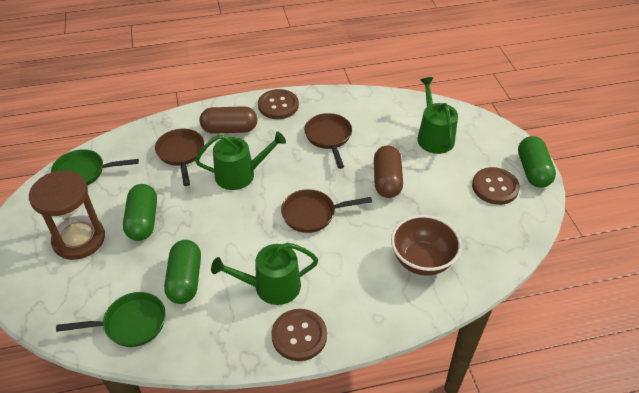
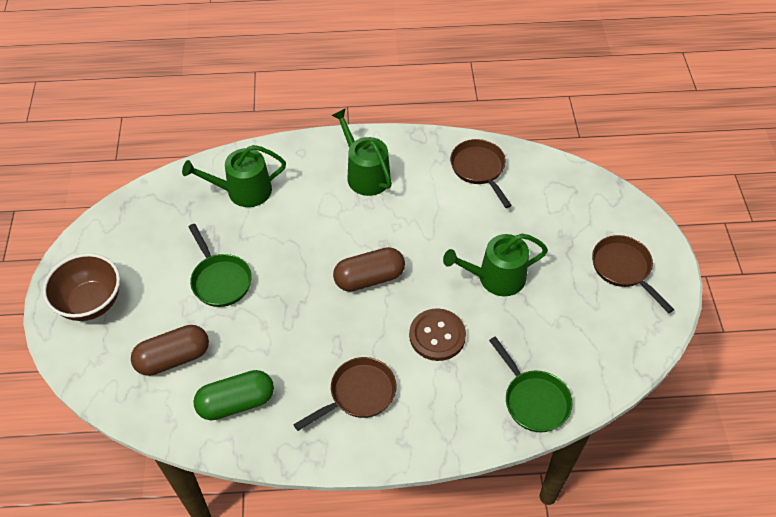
brown button: 3 -> 1
brown hourglass: 1 -> 0
green capsule: 3 -> 1

